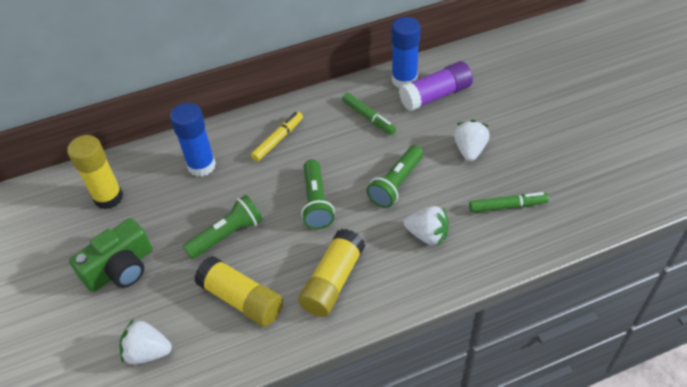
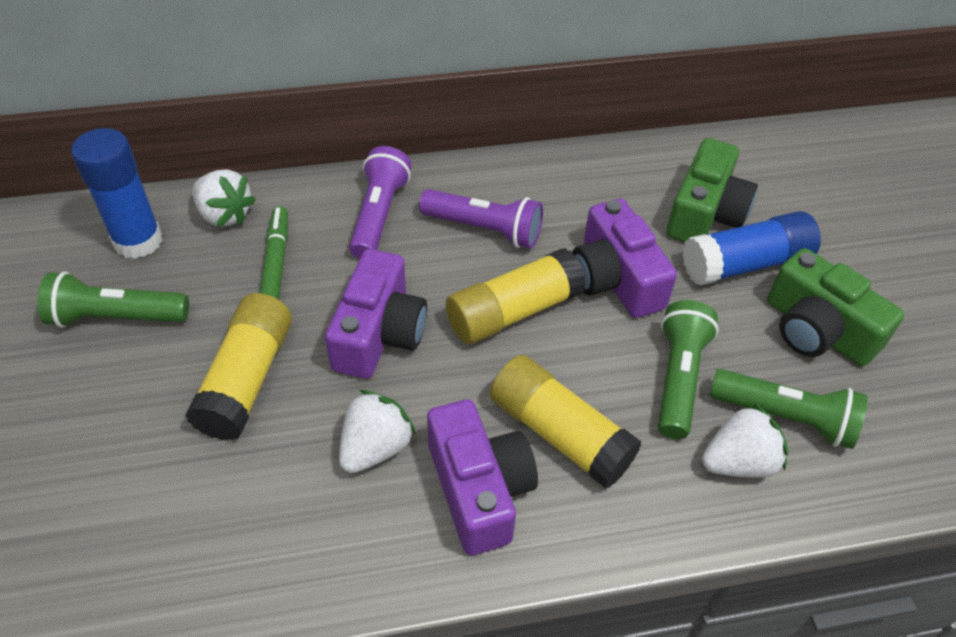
green camera: 1 -> 2
green marker: 2 -> 1
purple camera: 0 -> 3
purple flashlight: 0 -> 2
purple glue stick: 1 -> 0
yellow marker: 1 -> 0

